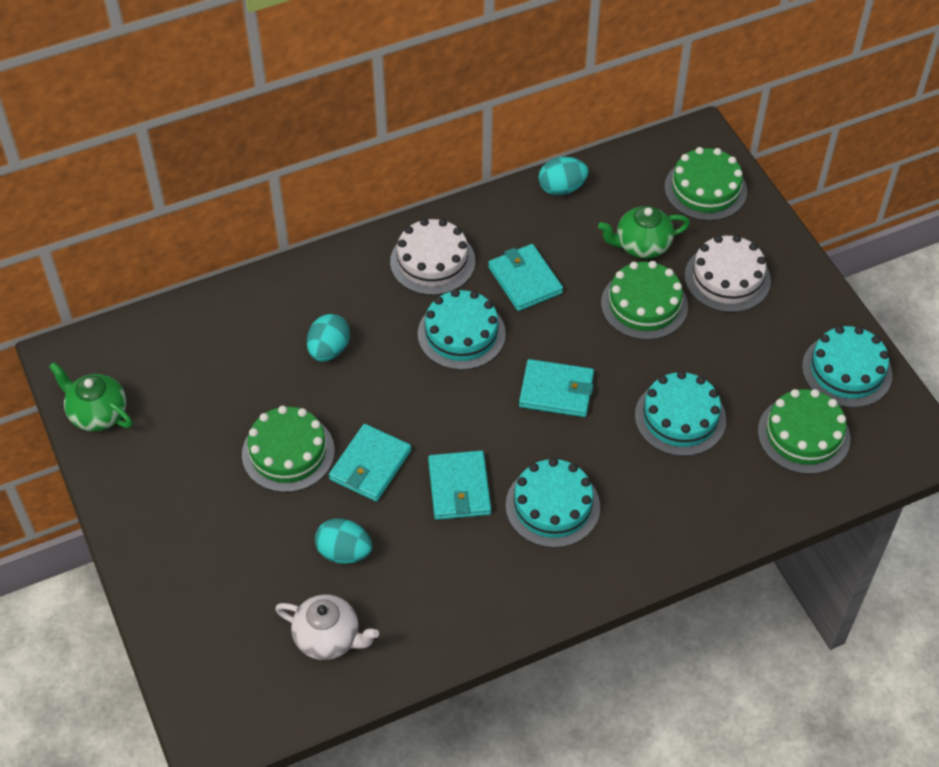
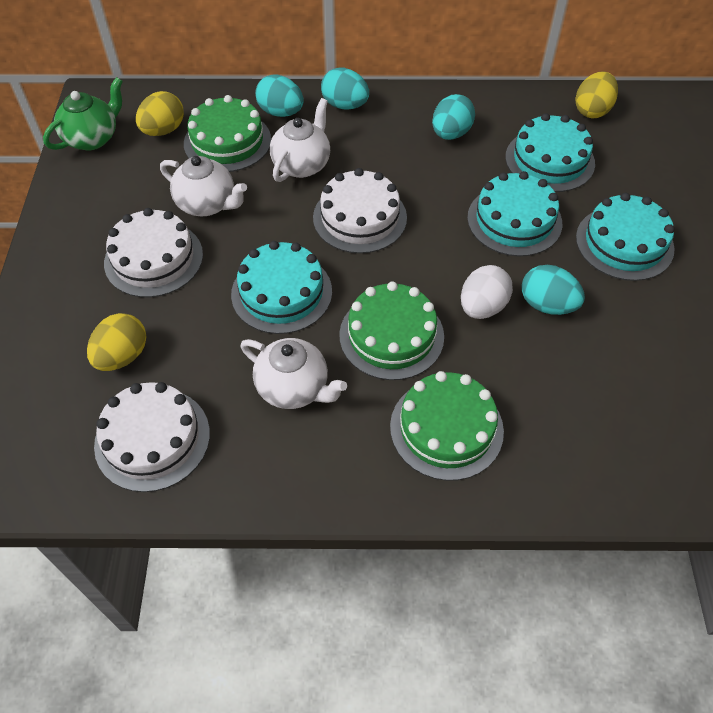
green cake: 4 -> 3
green teapot: 2 -> 1
turquoise egg: 3 -> 4
turquoise wallet: 4 -> 0
white cake: 2 -> 3
white egg: 0 -> 1
white teapot: 1 -> 3
yellow egg: 0 -> 3

